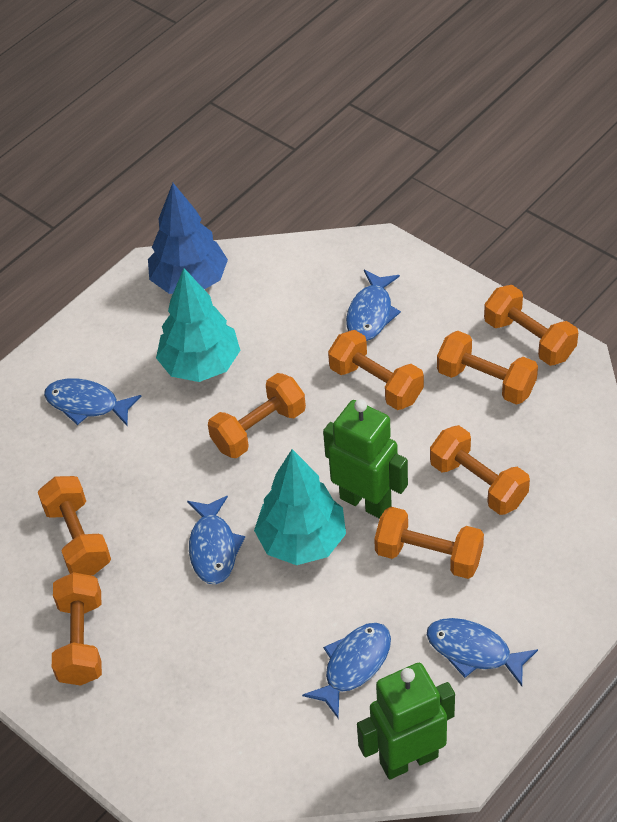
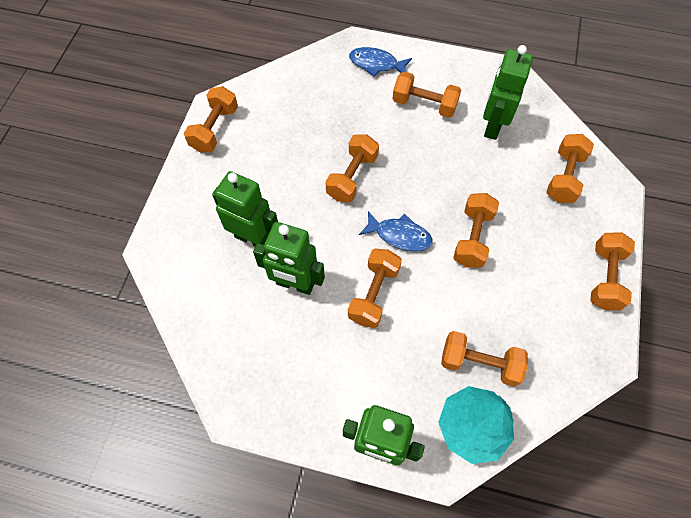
blue fish: 5 -> 2
blue tree: 1 -> 0
green robot: 2 -> 4
turquoise tree: 2 -> 1

